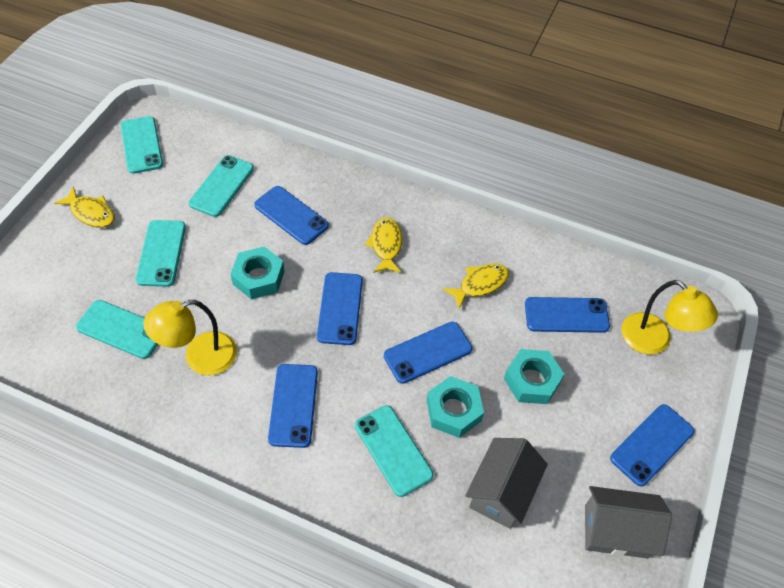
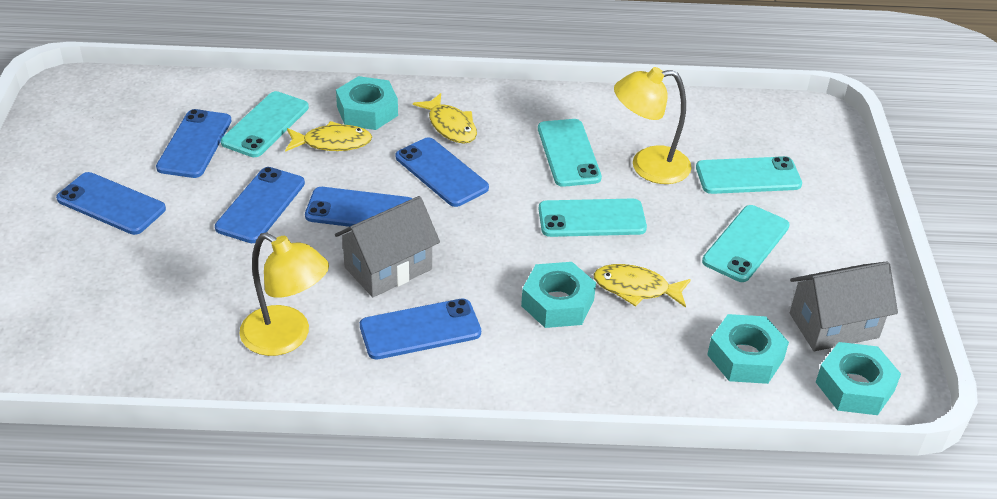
turquoise nut: 3 -> 4

